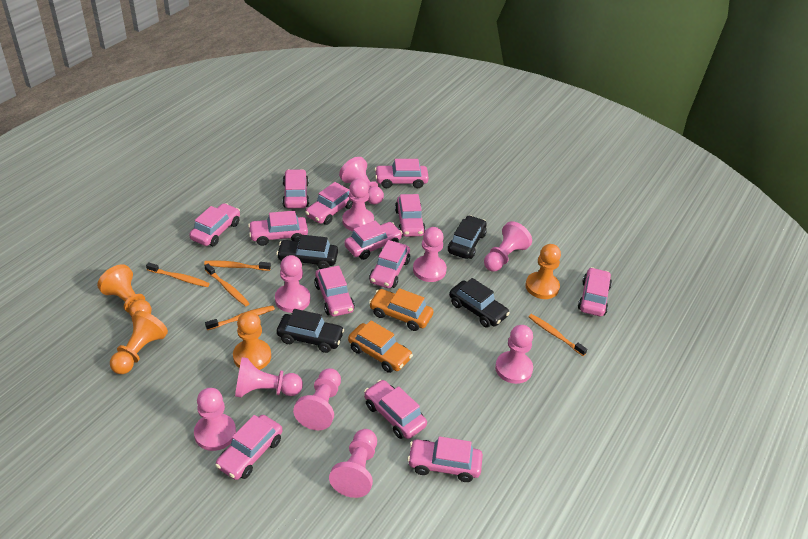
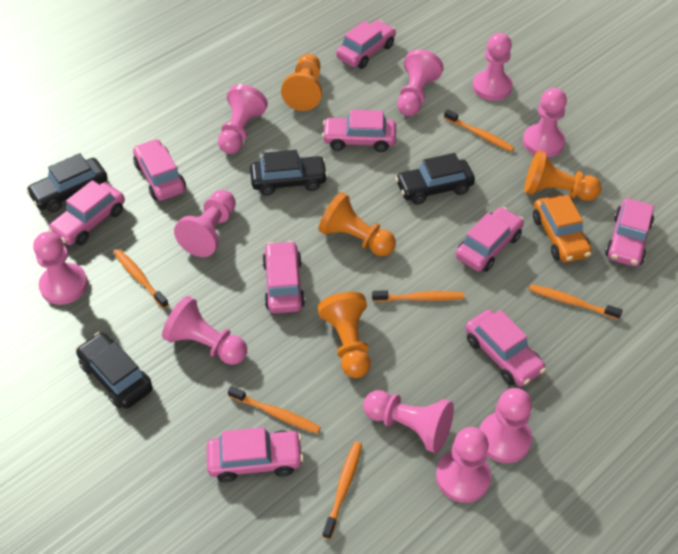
orange car: 2 -> 1
orange toothbrush: 5 -> 6
pink car: 13 -> 9

